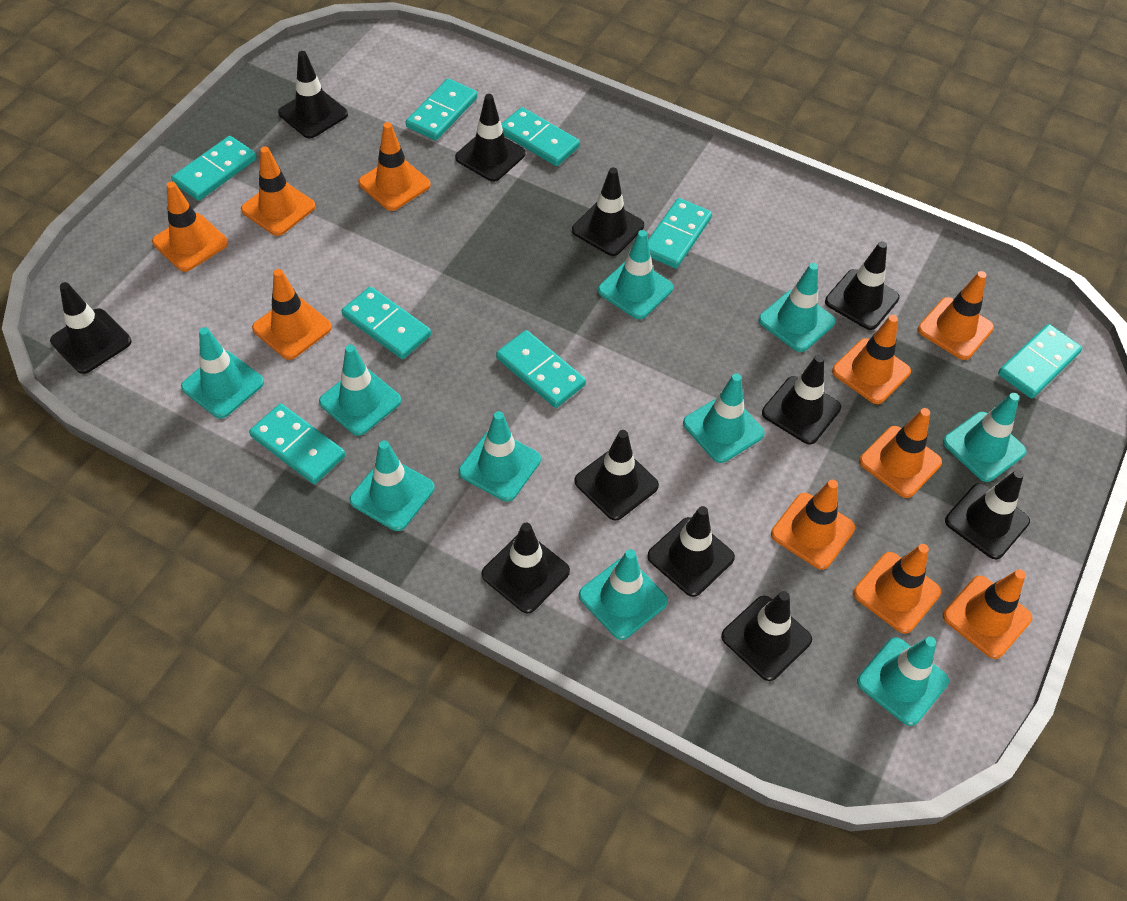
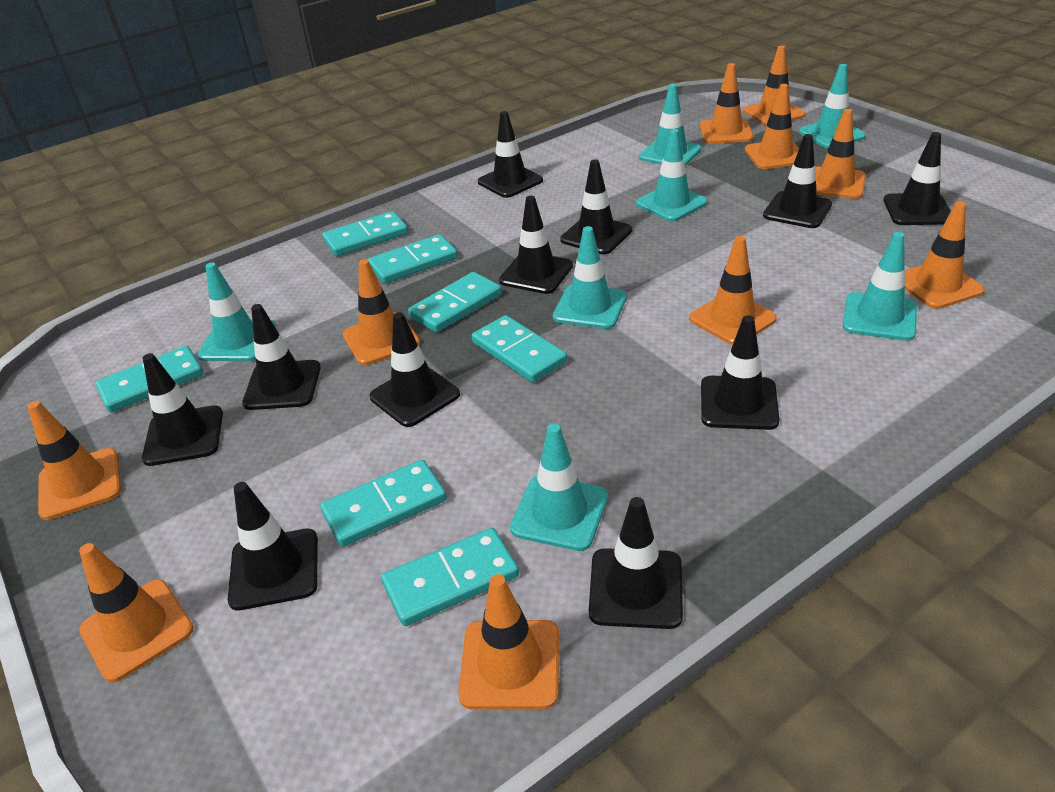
turquoise domino: 8 -> 7
turquoise traffic cone: 10 -> 7

